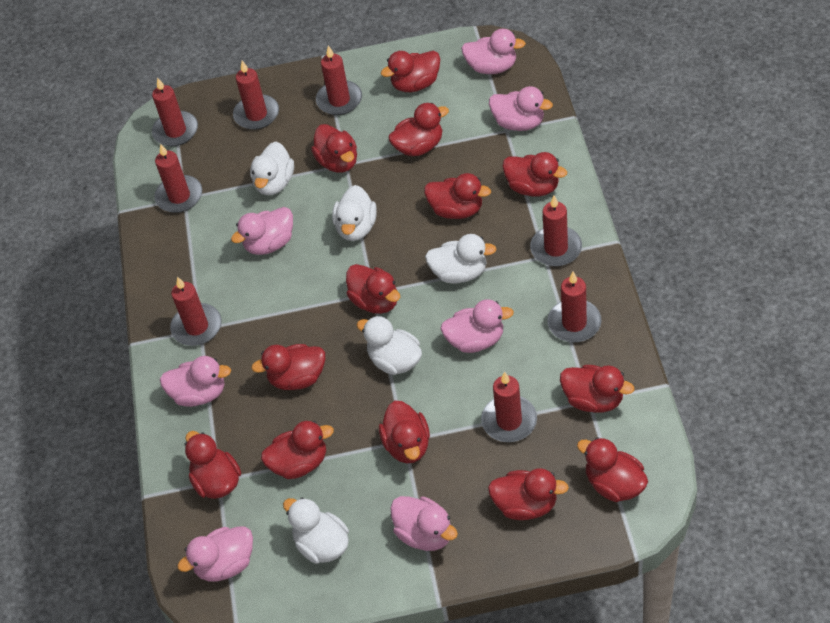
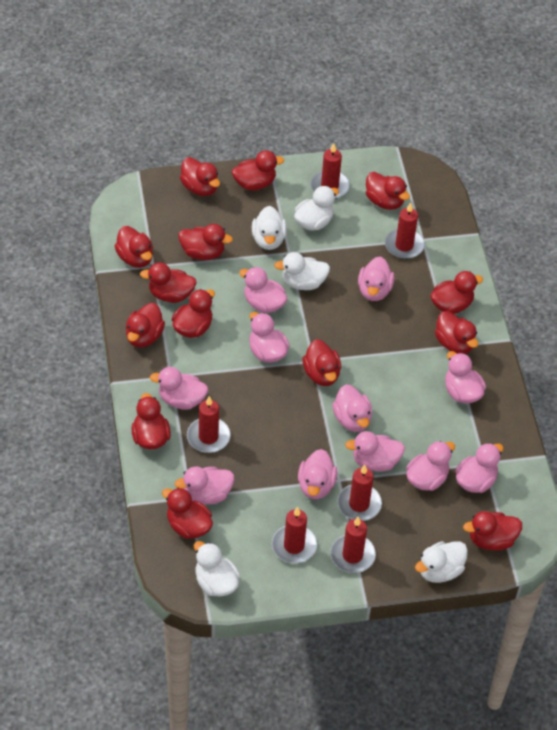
pink duck: 7 -> 11
red candle: 8 -> 6
red duck: 13 -> 14

